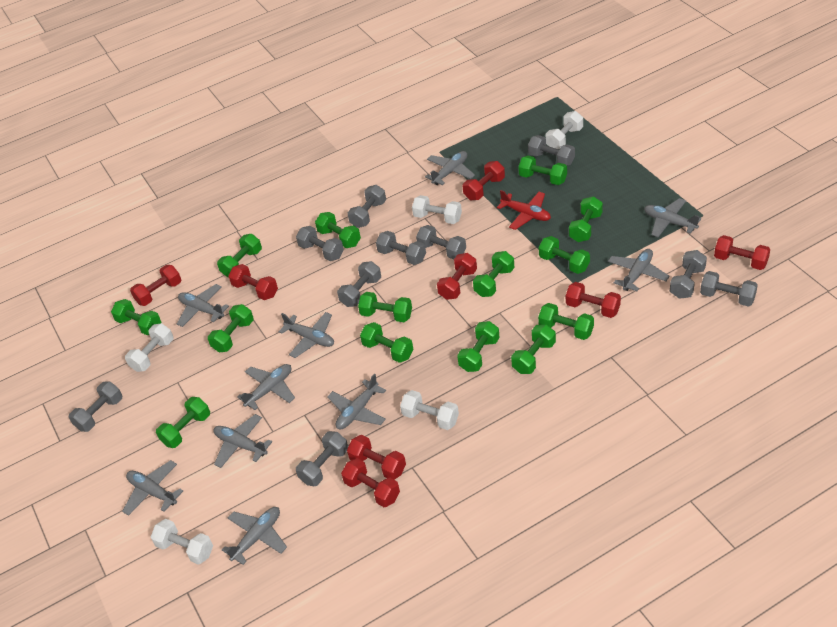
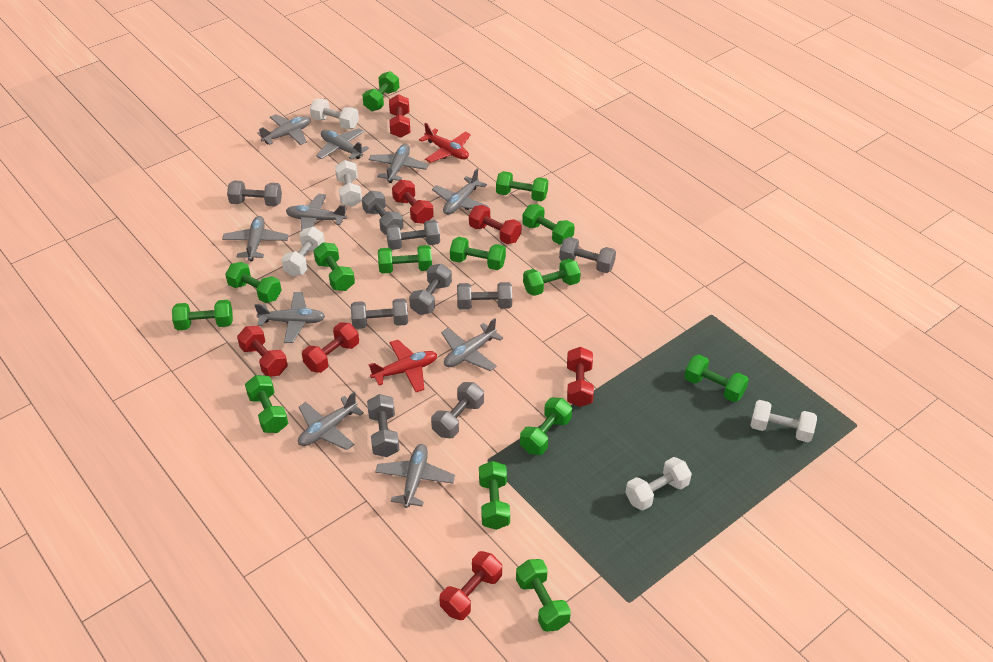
grey dumbbell: 10 -> 9
red dumbbell: 8 -> 7
red plane: 1 -> 2

